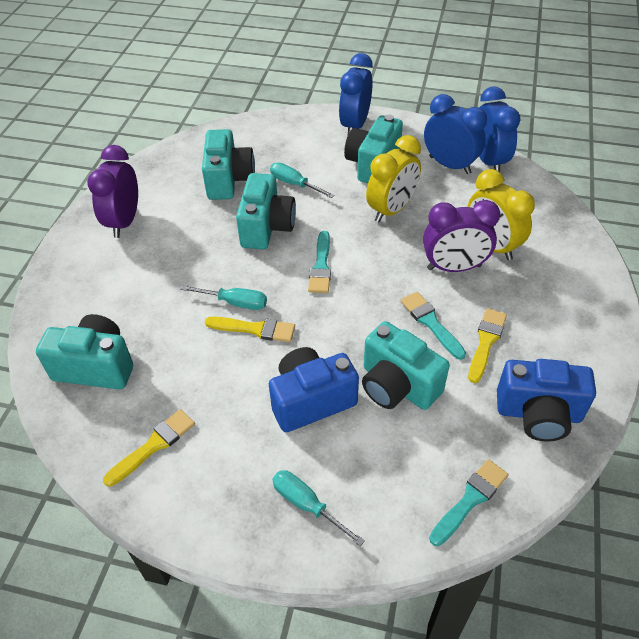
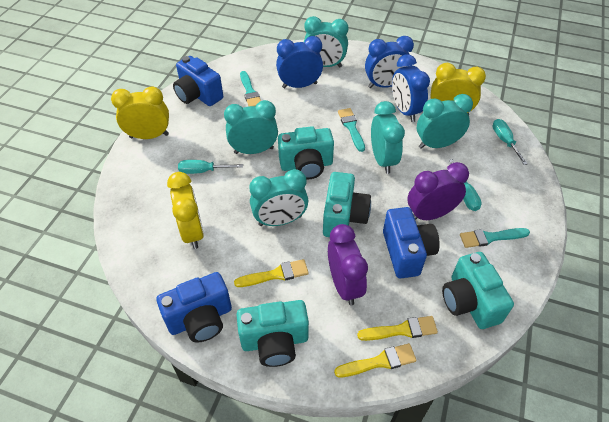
blue camera: 2 -> 3
turquoise camera: 5 -> 4
turquoise clock: 0 -> 5
yellow clock: 2 -> 3

